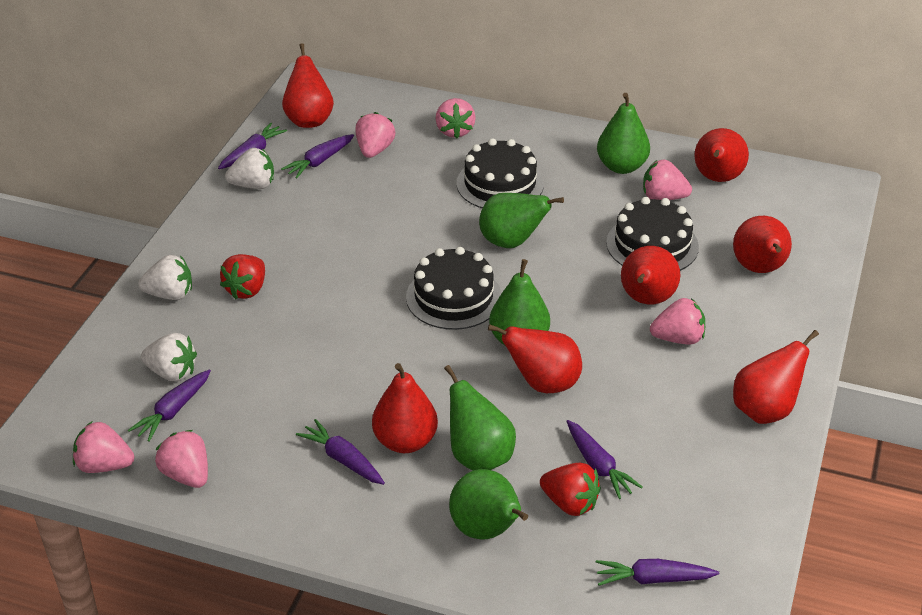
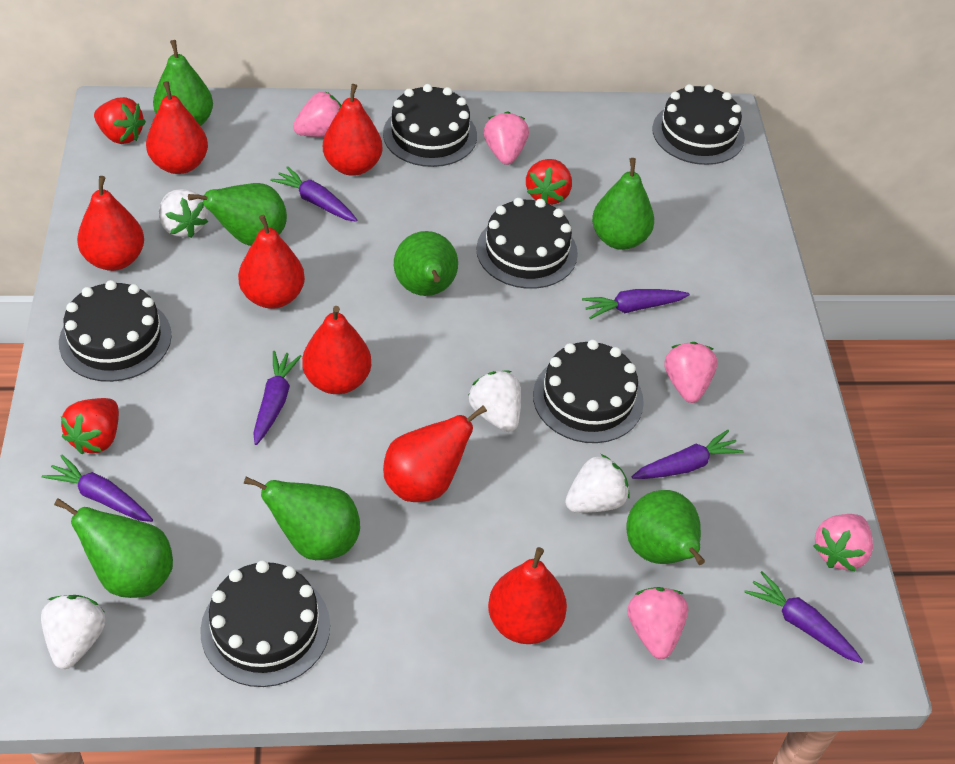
black cake: 3 -> 6
green pear: 5 -> 7
pink strawberry: 6 -> 5
red strawberry: 2 -> 3
white strawberry: 3 -> 4

